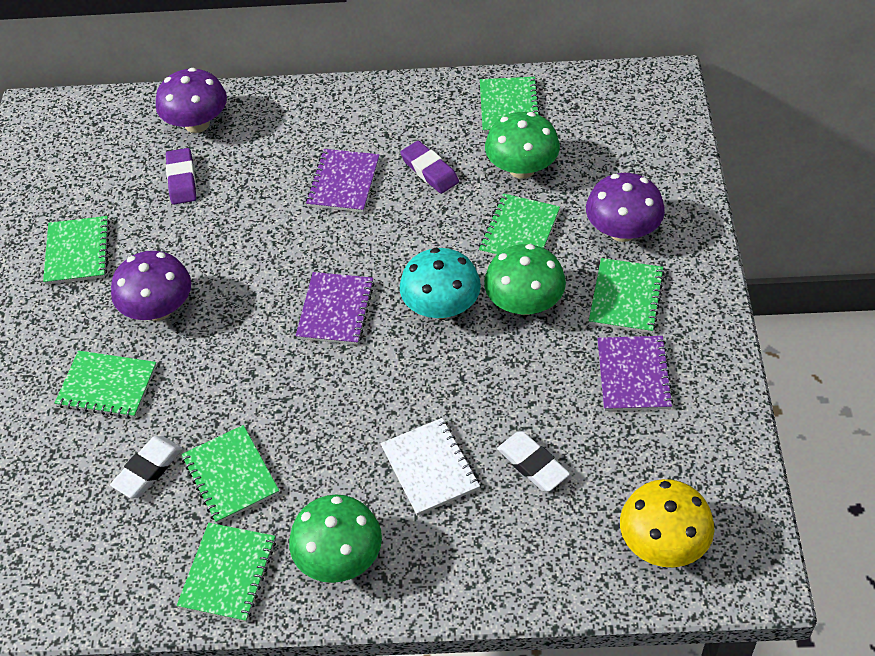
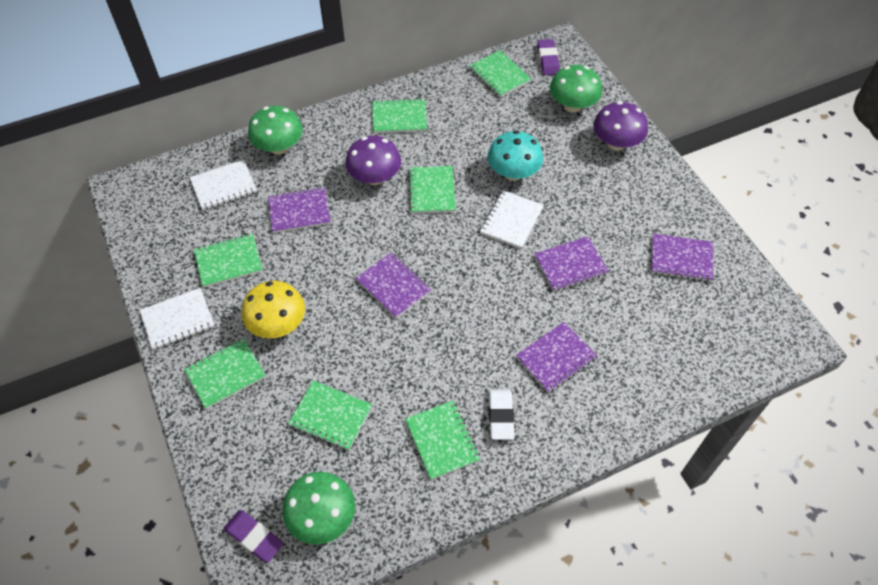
purple mushroom: 3 -> 2
purple notebook: 3 -> 5
white eraser: 2 -> 1
white notebook: 1 -> 3

